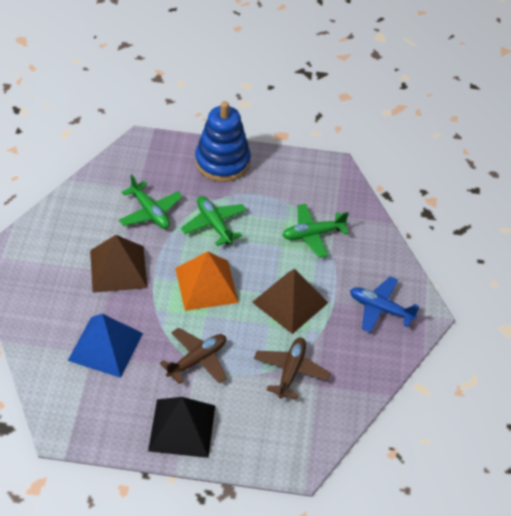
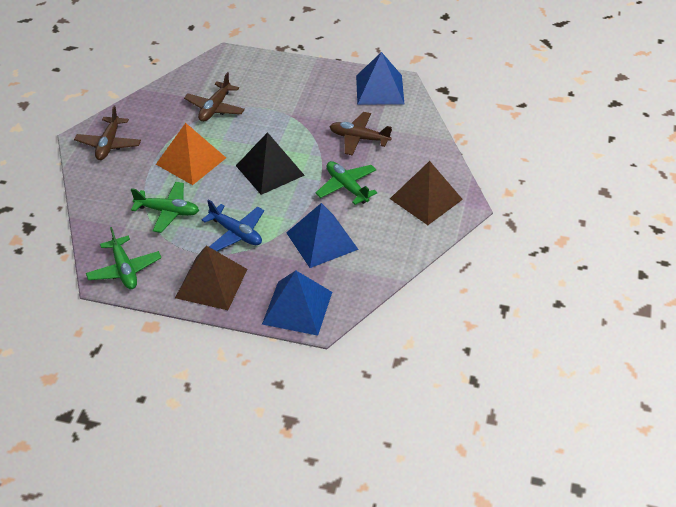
blue pyramid: 1 -> 3
blue stacking toy: 1 -> 0
brown plane: 2 -> 3

